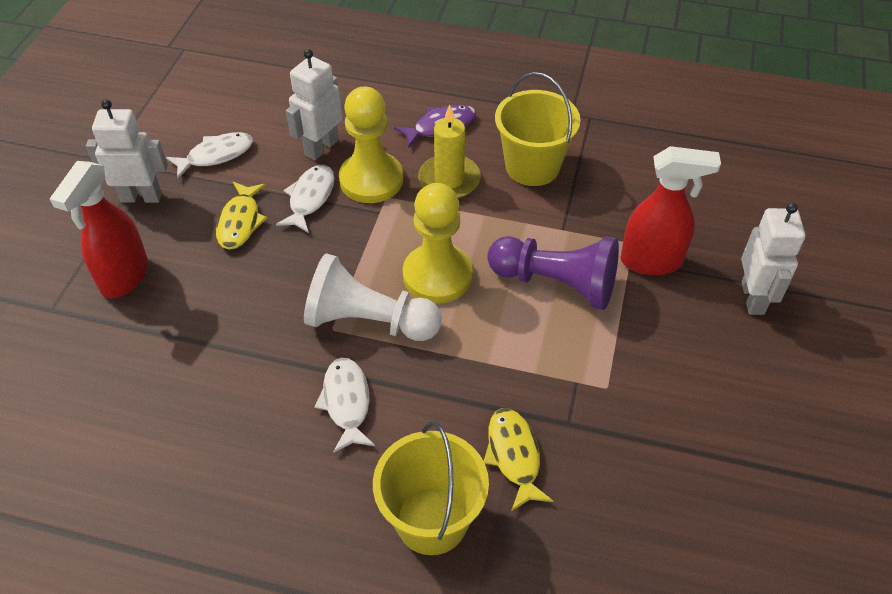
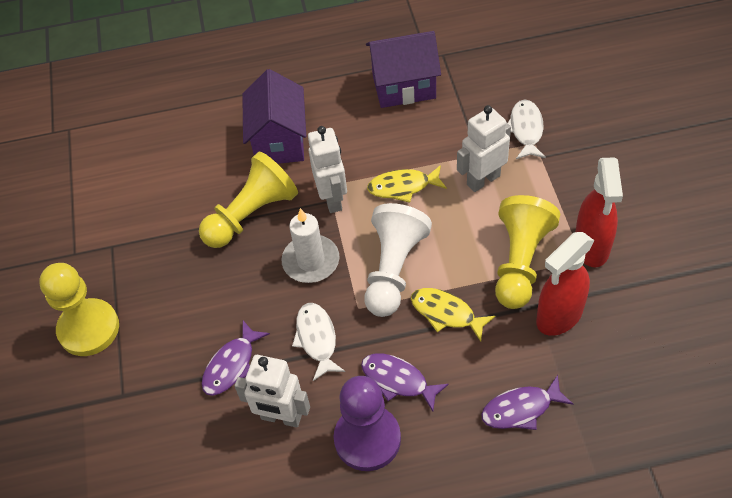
purple fish: 1 -> 3
purple house: 0 -> 2
white candle: 0 -> 1
white fish: 3 -> 2
yellow bucket: 2 -> 0
yellow candle: 1 -> 0
yellow pawn: 2 -> 3

